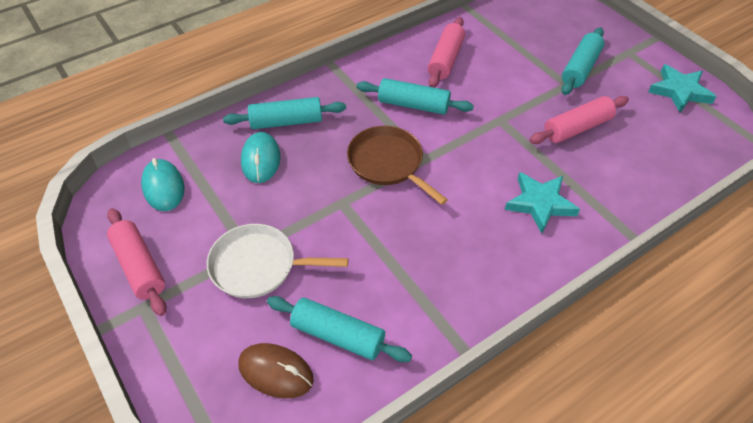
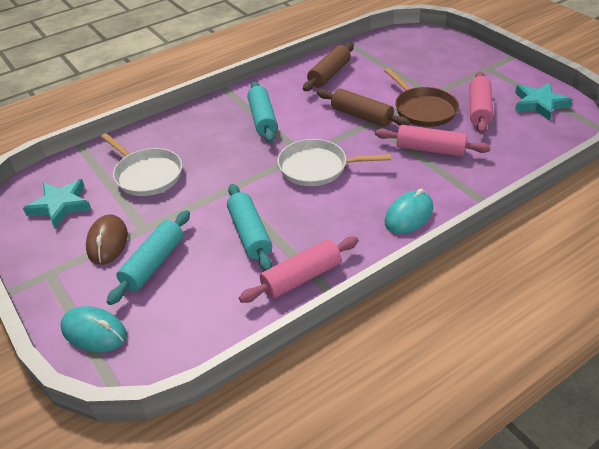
brown rolling pin: 0 -> 2
turquoise rolling pin: 4 -> 3
white pan: 1 -> 2

